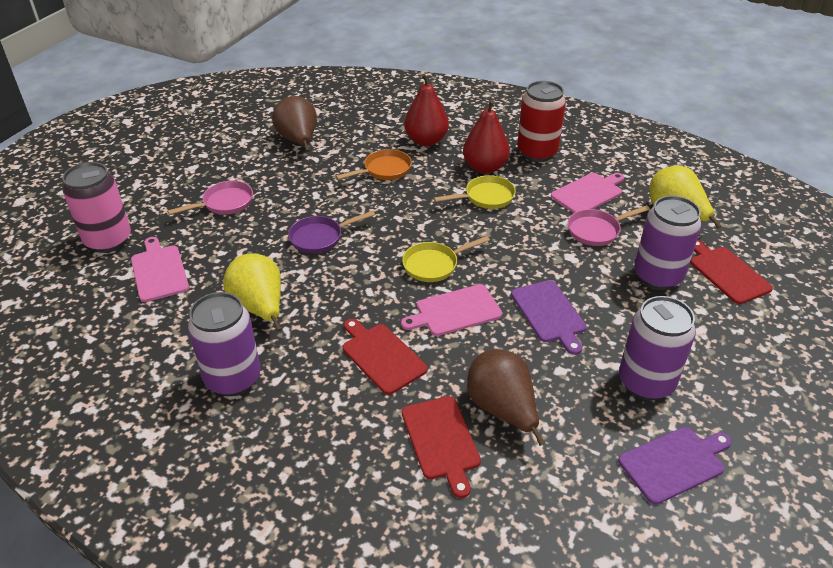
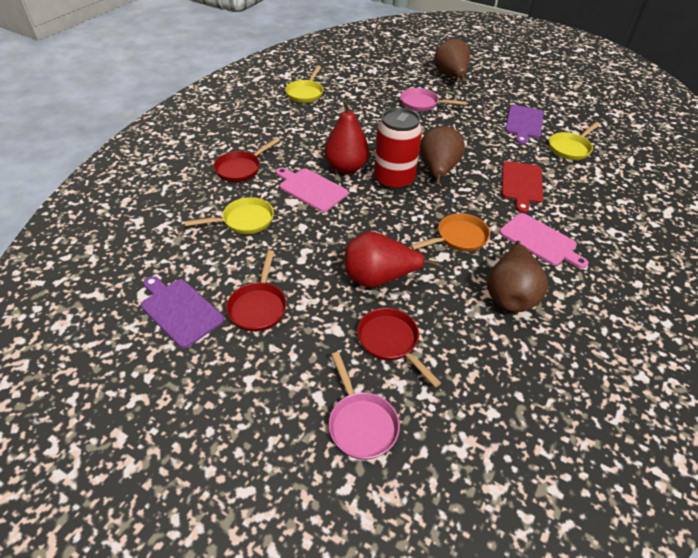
brown pear: 2 -> 3
pink can: 1 -> 0
pink cutting board: 3 -> 2
purple can: 3 -> 0
purple pan: 1 -> 0
red cutting board: 3 -> 1
red pan: 0 -> 3
yellow pan: 2 -> 3
yellow pear: 2 -> 0

